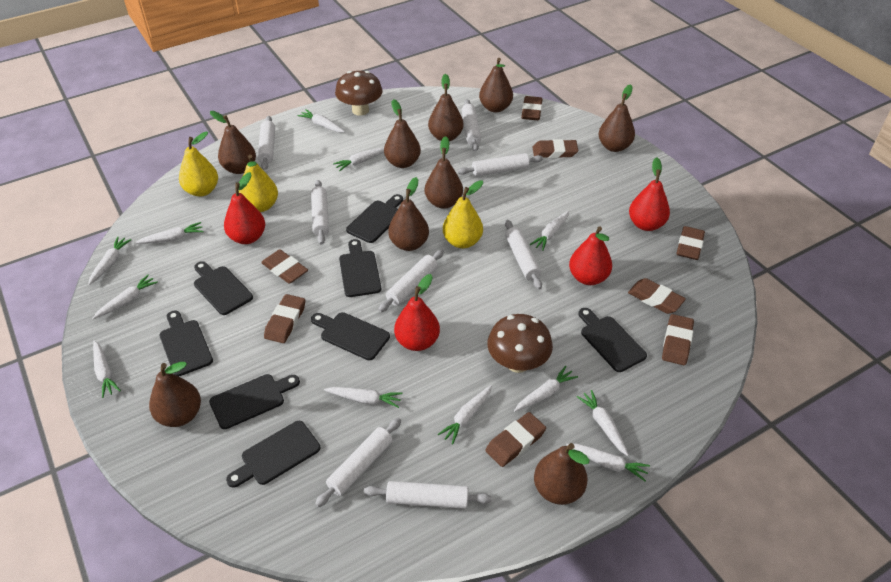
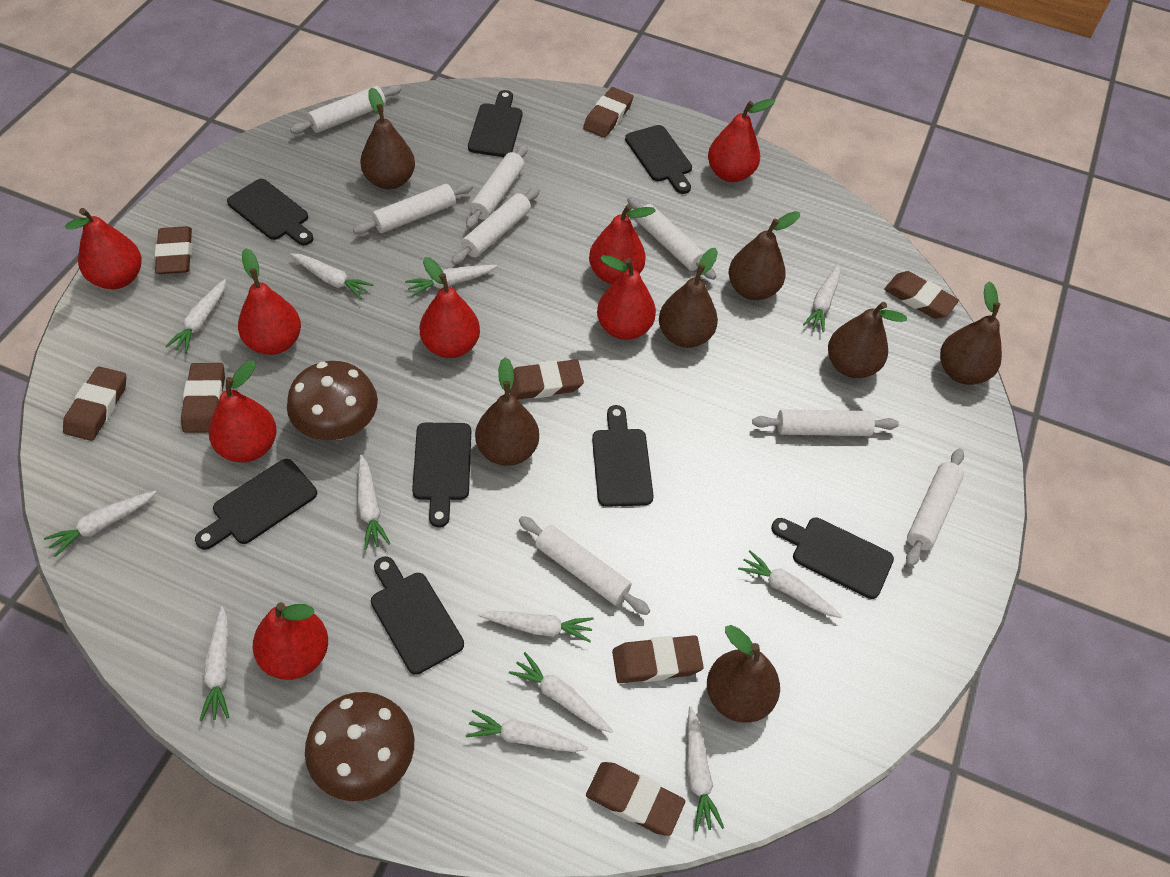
brown pear: 9 -> 7
red pear: 4 -> 8
yellow pear: 3 -> 0

